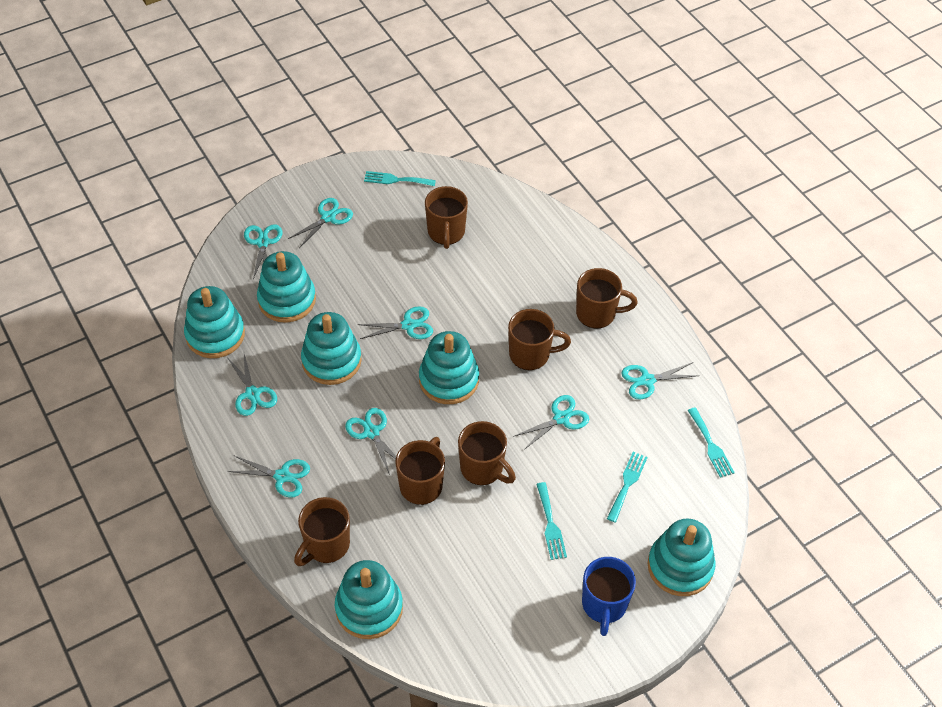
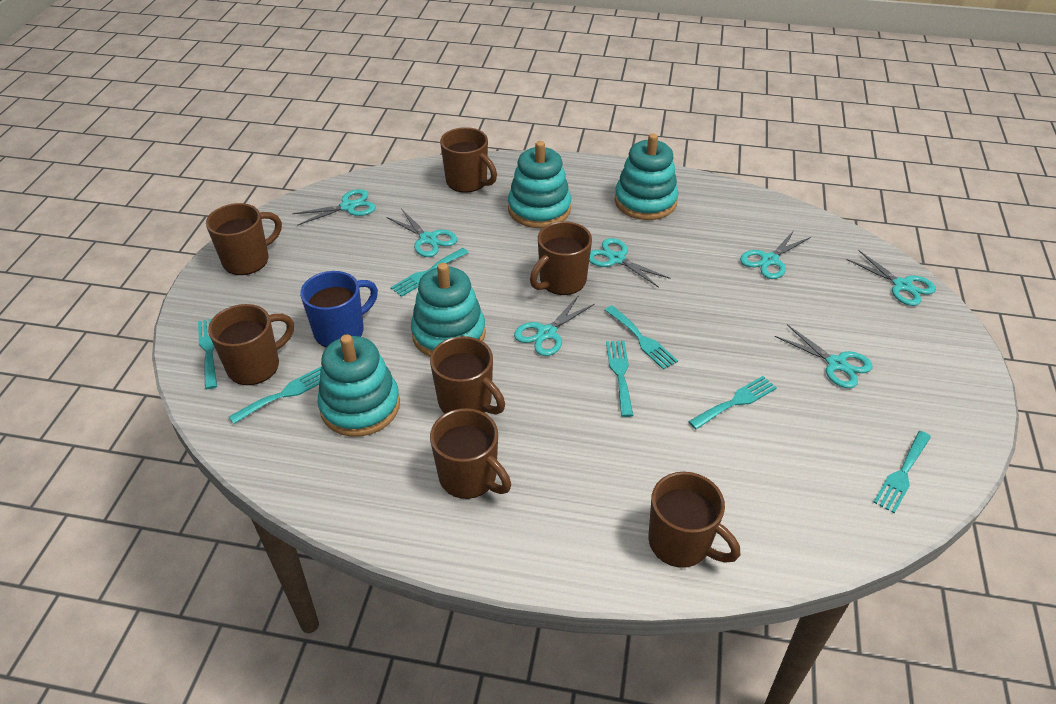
brown mug: 6 -> 7
turquoise fork: 4 -> 7
turquoise scissors: 8 -> 7
turquoise stacking toy: 6 -> 4

